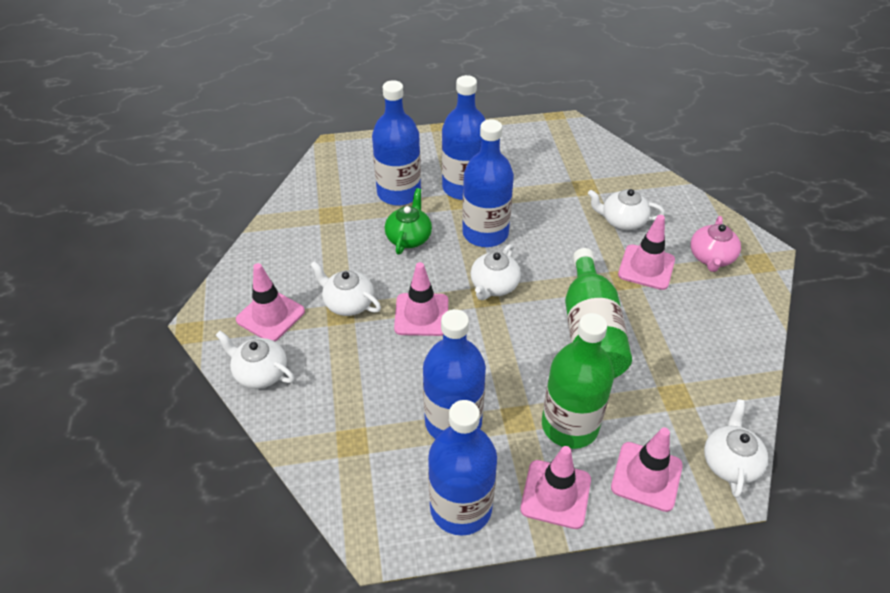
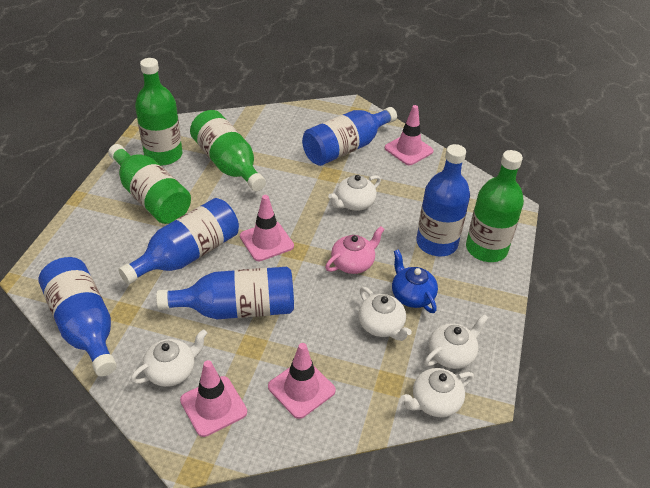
blue teapot: 0 -> 1
green bottle: 2 -> 4
green teapot: 1 -> 0
pink traffic cone: 5 -> 4

